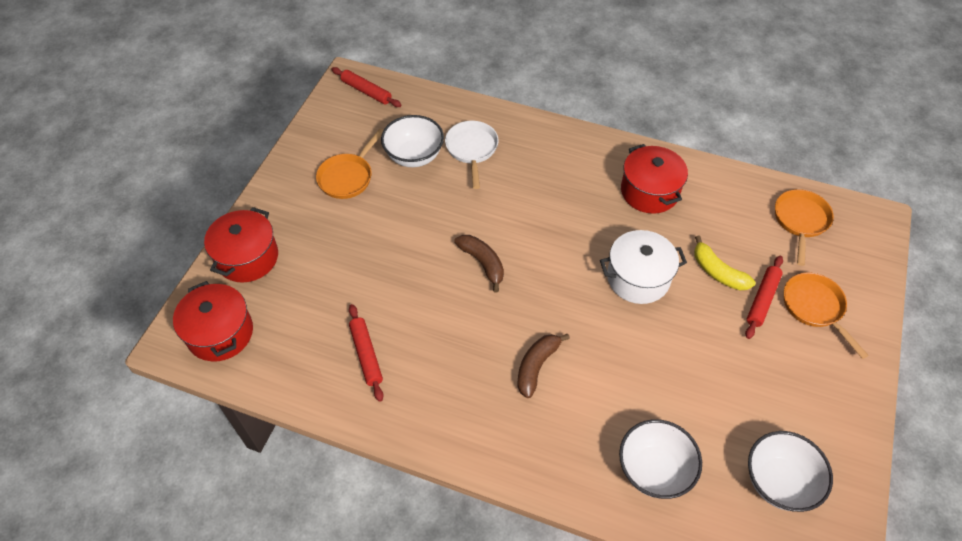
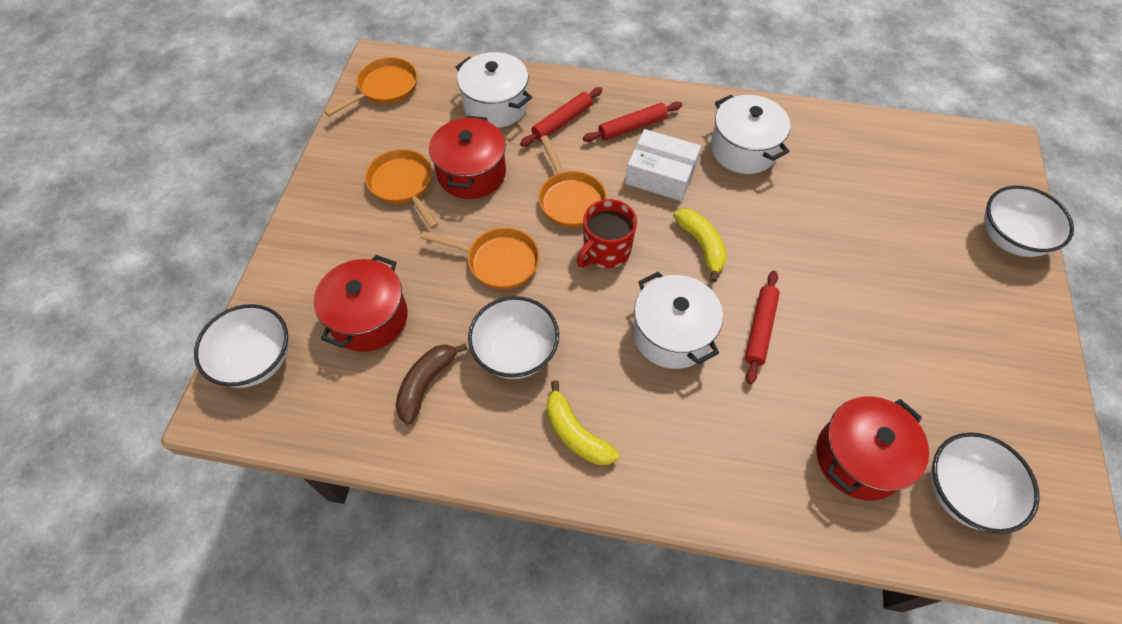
brown banana: 2 -> 1
orange pan: 3 -> 4
red mug: 0 -> 1
white bowl: 3 -> 4
white box: 0 -> 1
white pan: 1 -> 0
white pot: 1 -> 3
yellow banana: 1 -> 2

